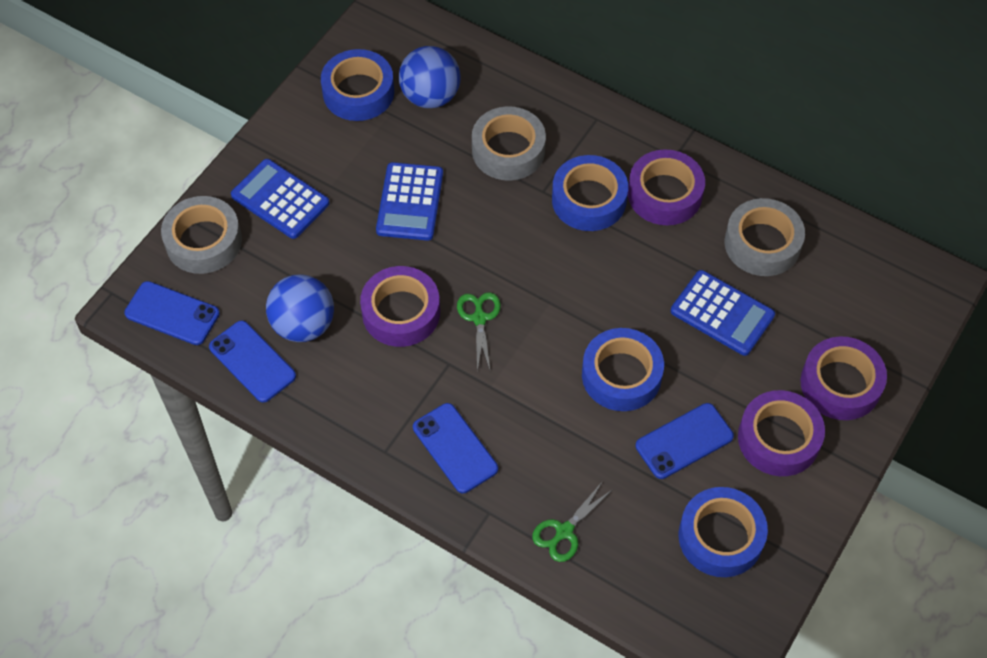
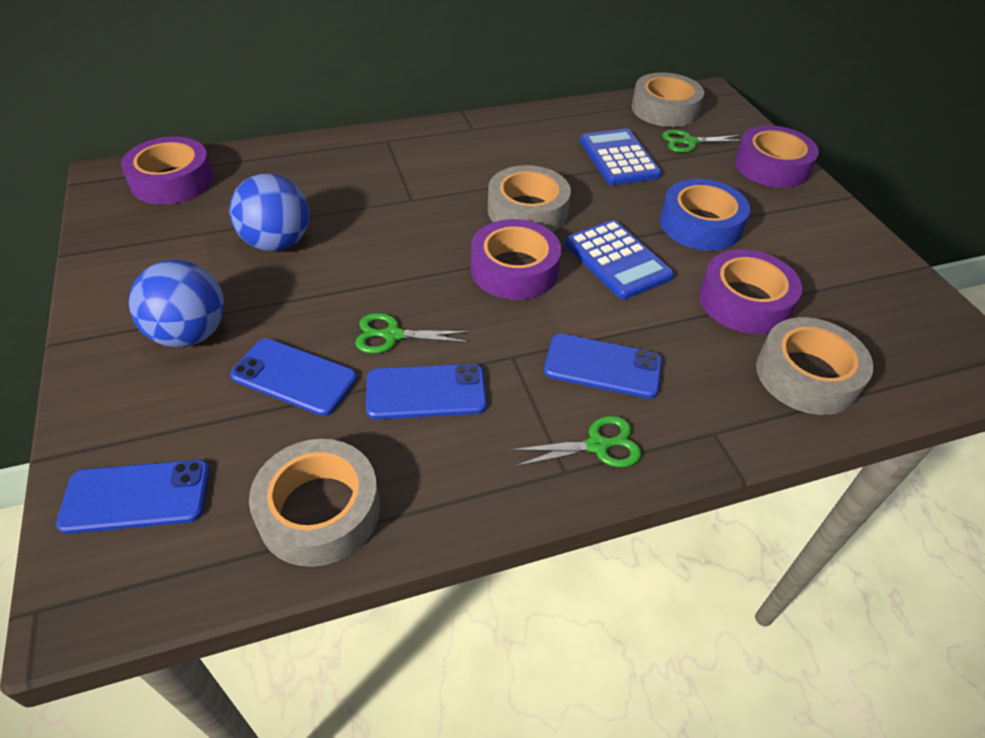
blue calculator: 3 -> 2
blue tape: 4 -> 1
green scissors: 2 -> 3
grey tape: 3 -> 4

